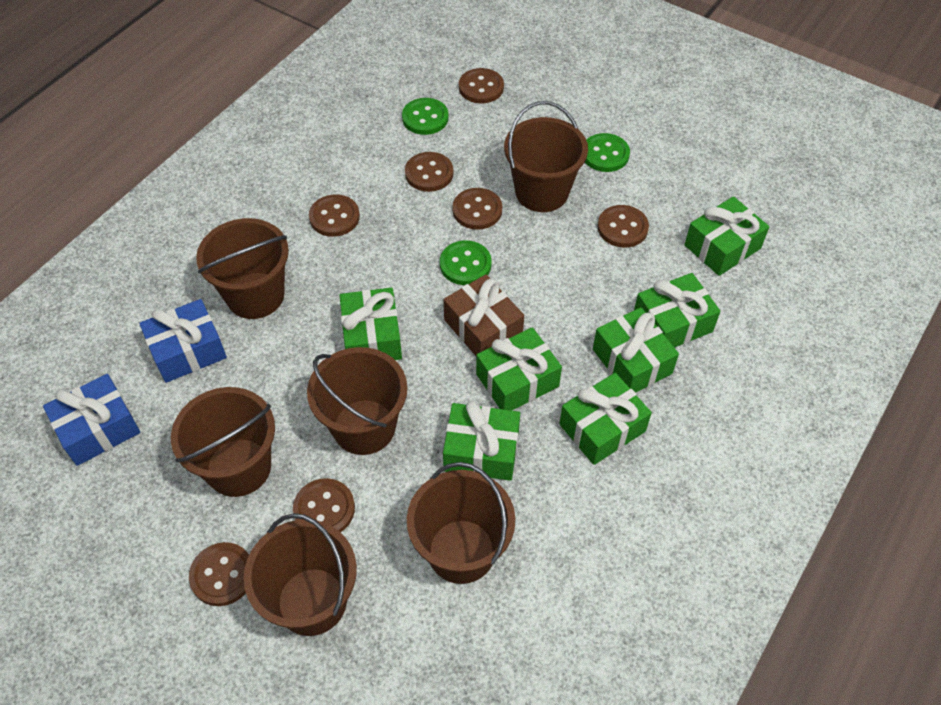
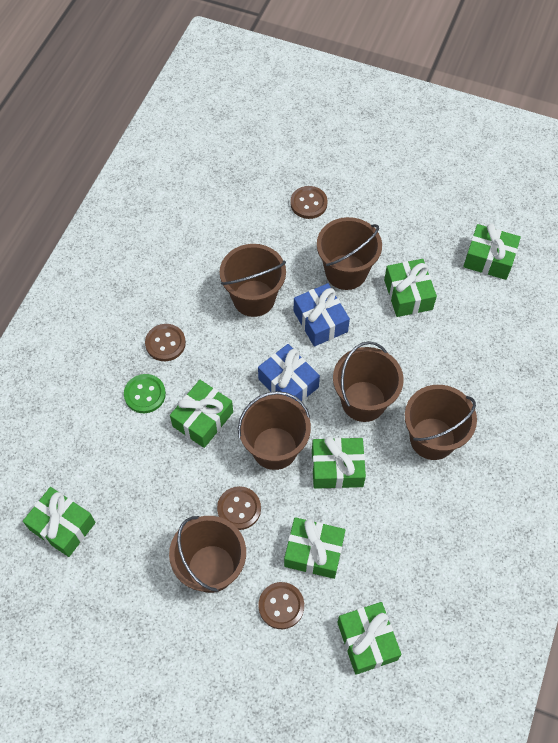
brown button: 7 -> 4
brown gift: 1 -> 0
green button: 3 -> 1

